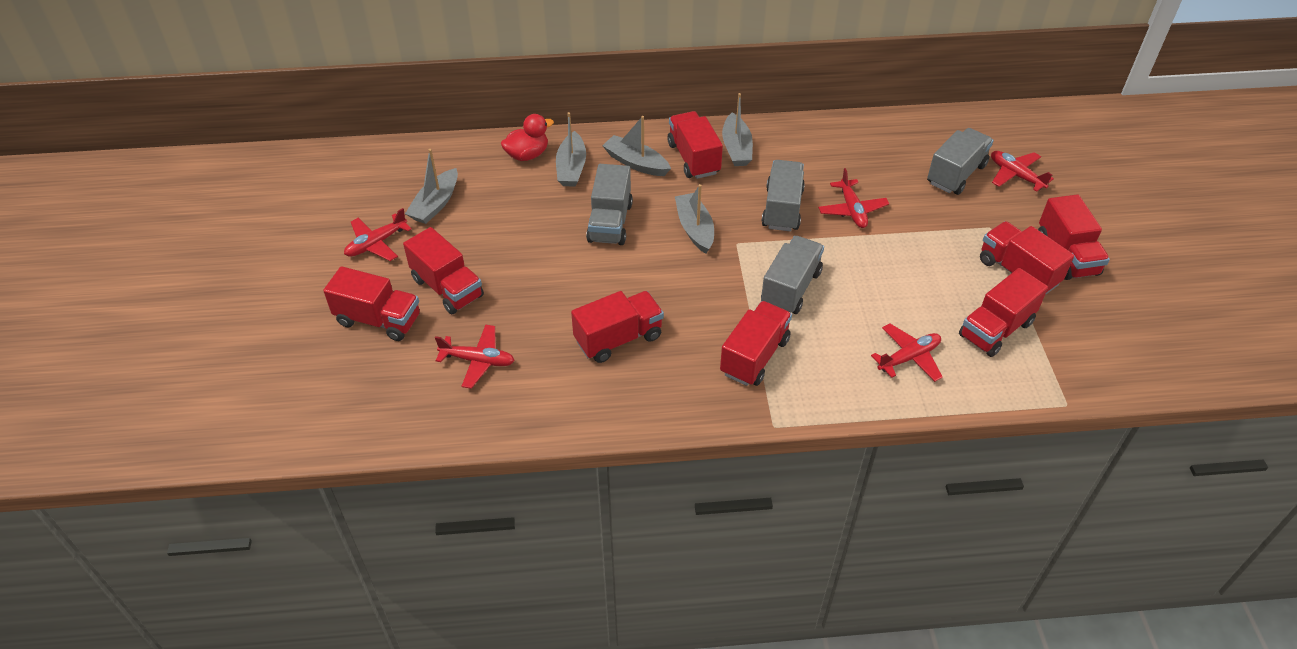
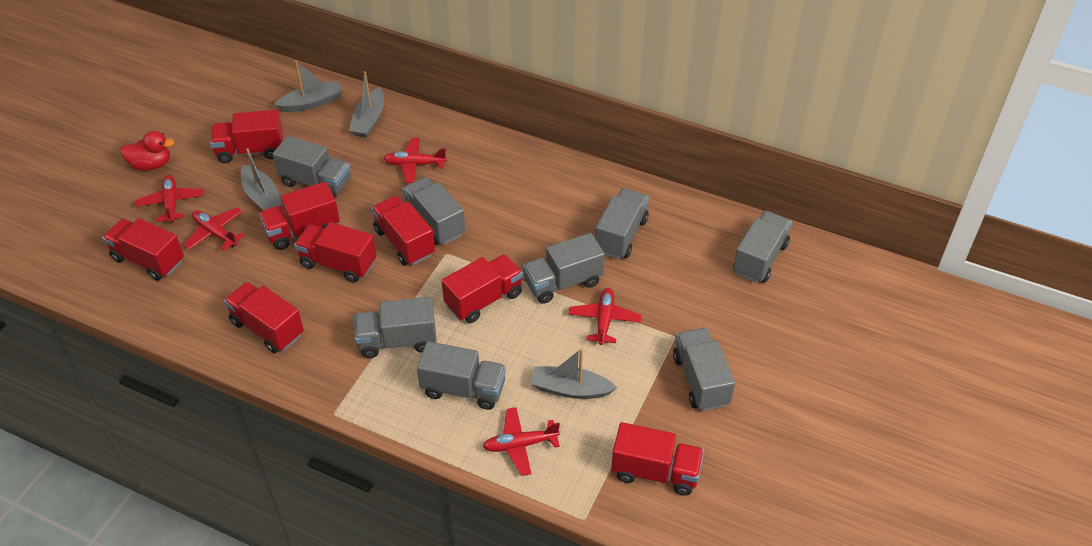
grey boat: 5 -> 4
grey truck: 4 -> 8

